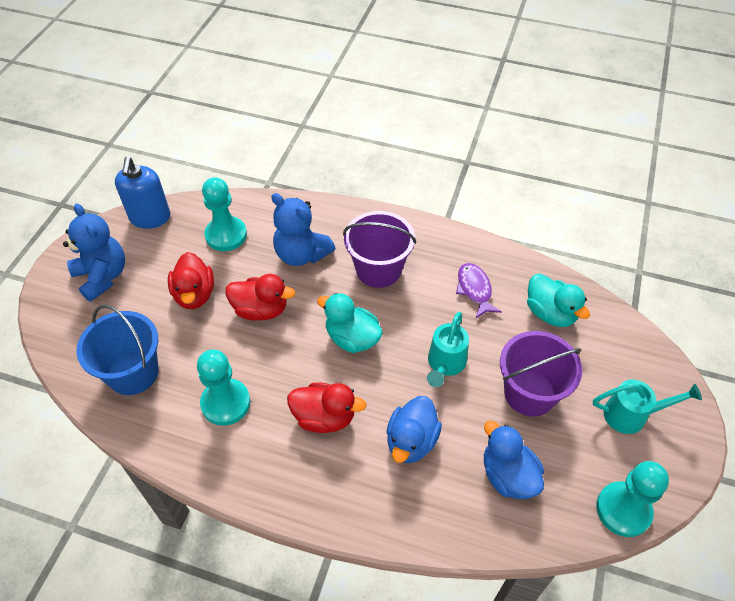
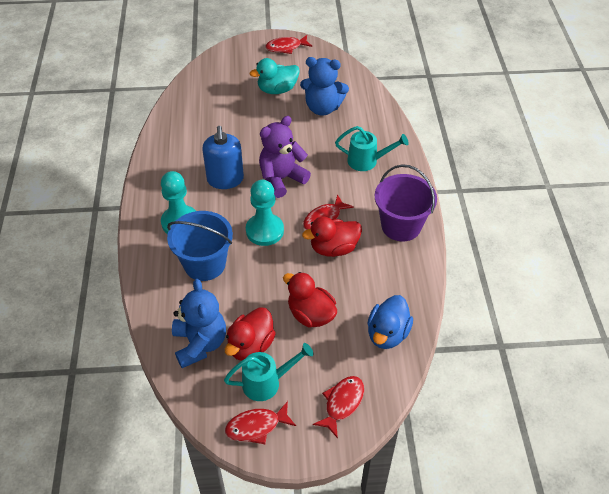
blue duck: 2 -> 1
purple bucket: 2 -> 1
purple fish: 1 -> 0
purple teddy bear: 0 -> 1
red fish: 0 -> 4
turquoise duck: 2 -> 1
turquoise pawn: 3 -> 2

